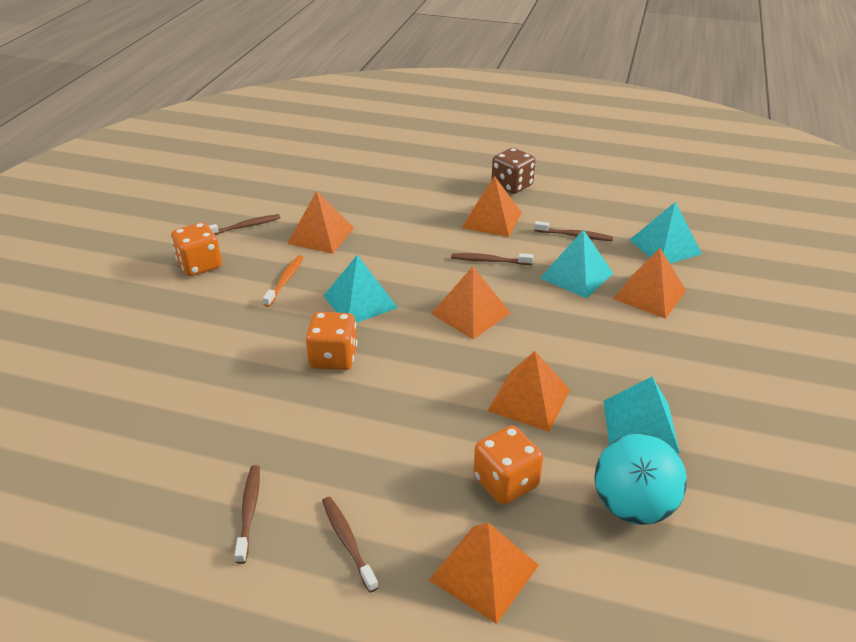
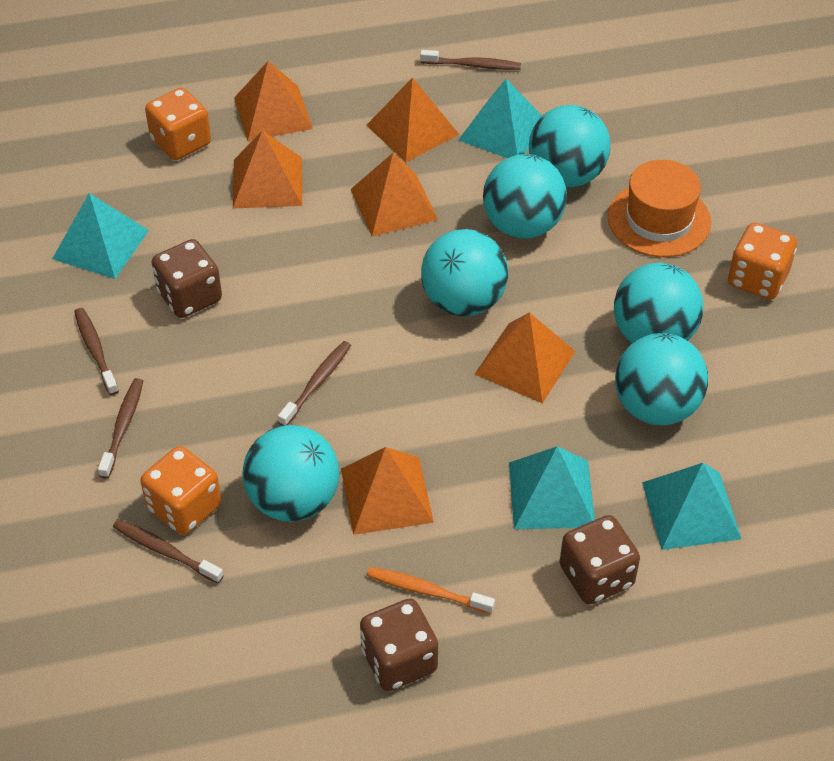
brown dice: 1 -> 3
orange hat: 0 -> 1
turquoise ball: 1 -> 6

